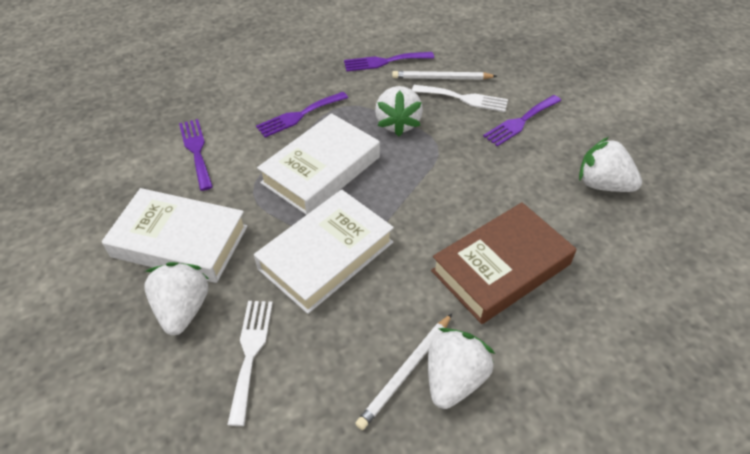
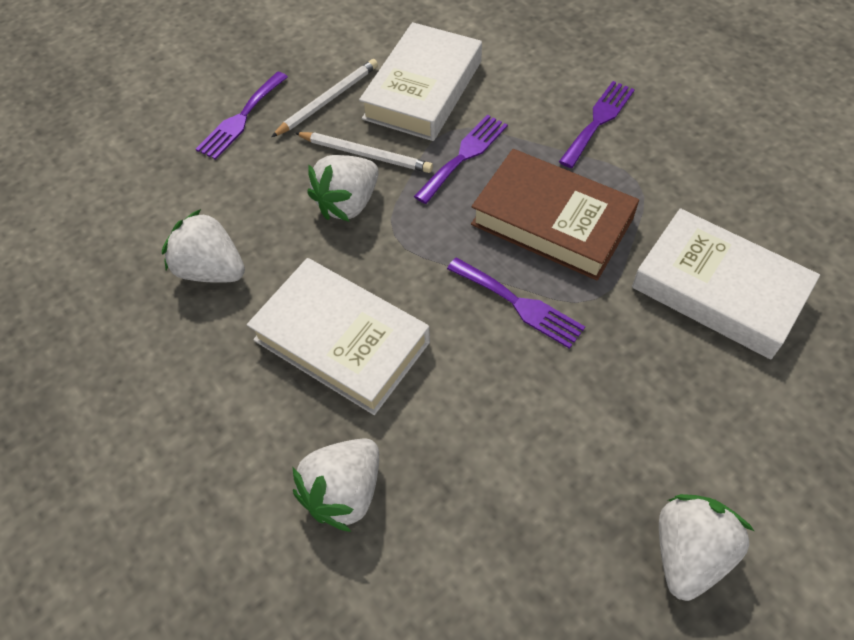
white fork: 2 -> 0

